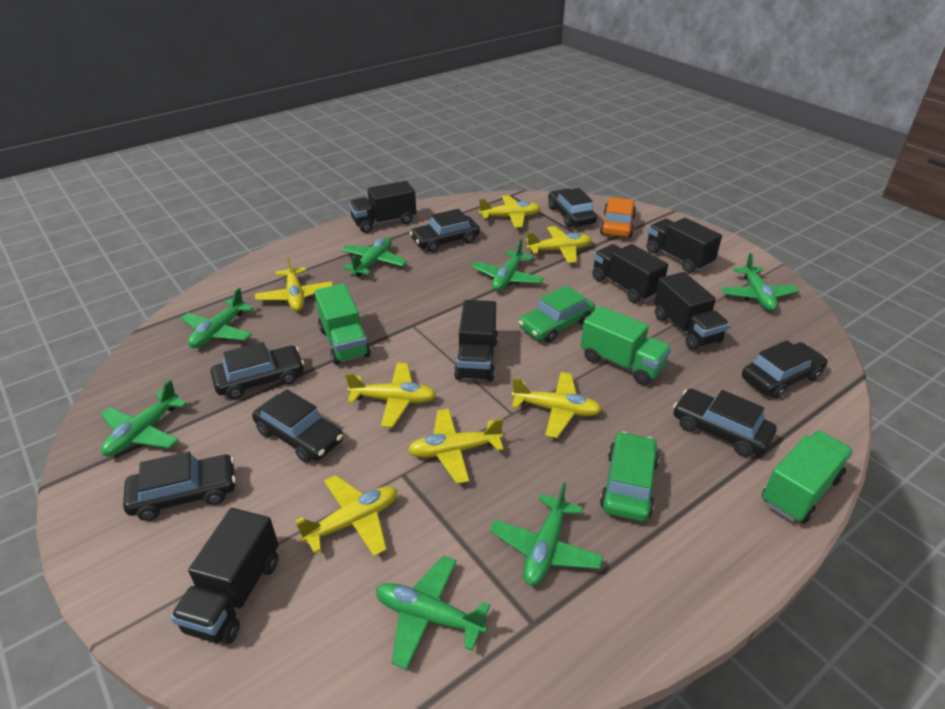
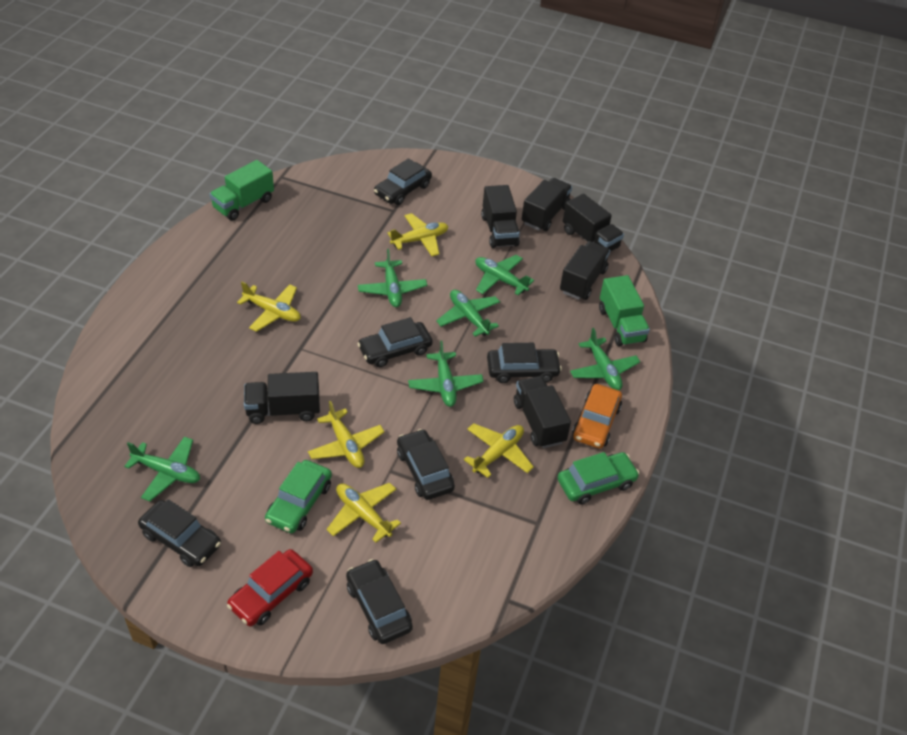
black car: 7 -> 6
green plane: 7 -> 6
green truck: 3 -> 2
red car: 0 -> 1
yellow plane: 7 -> 5

